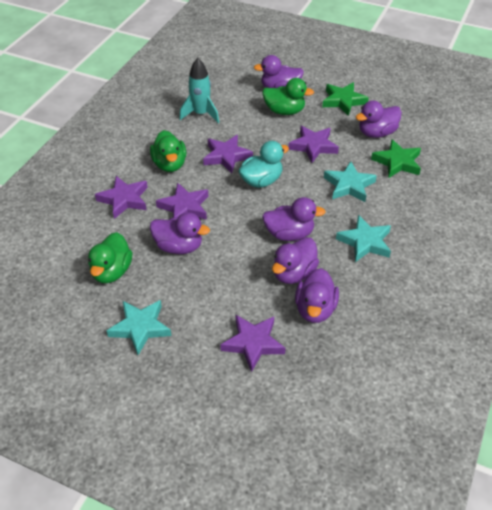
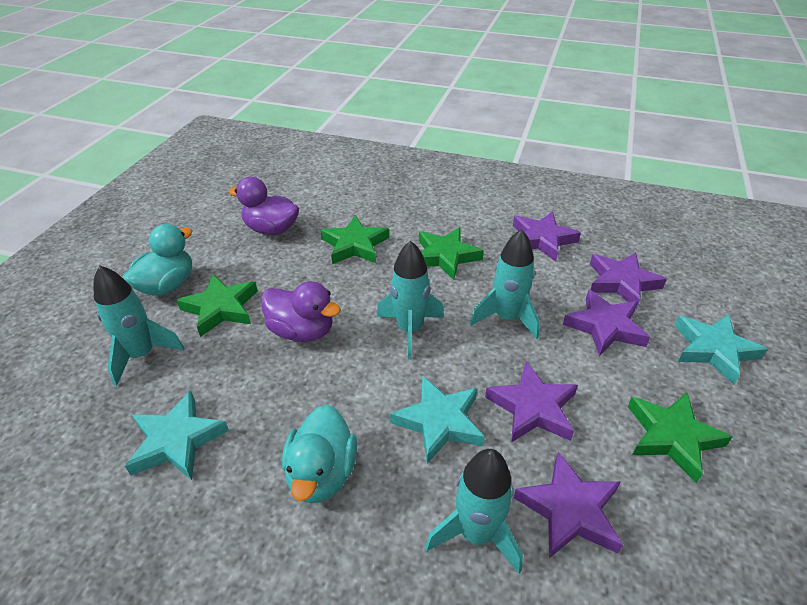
green duck: 3 -> 0
green star: 2 -> 4
purple duck: 6 -> 2
turquoise duck: 1 -> 2
turquoise rocket: 1 -> 4

